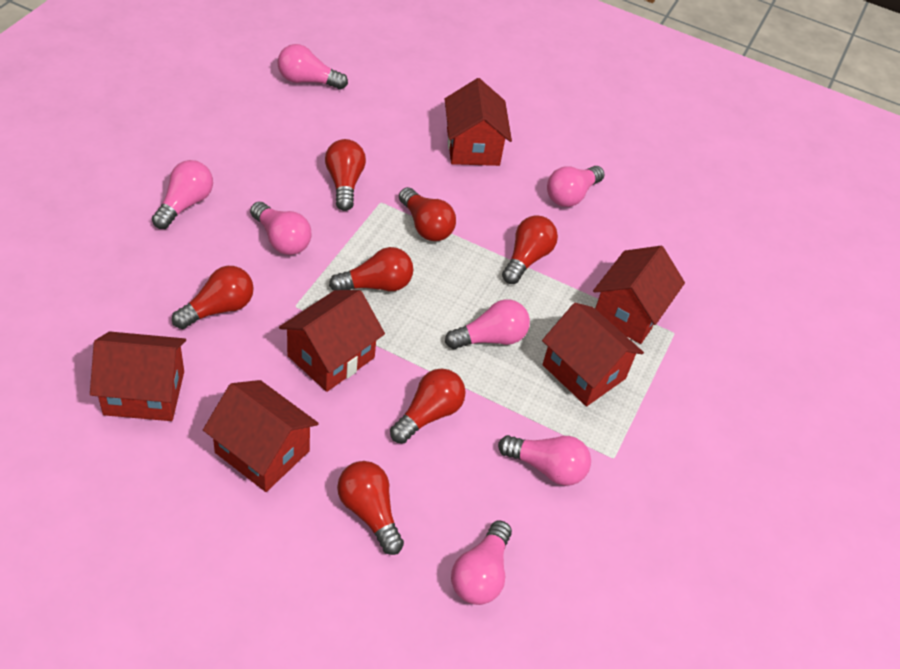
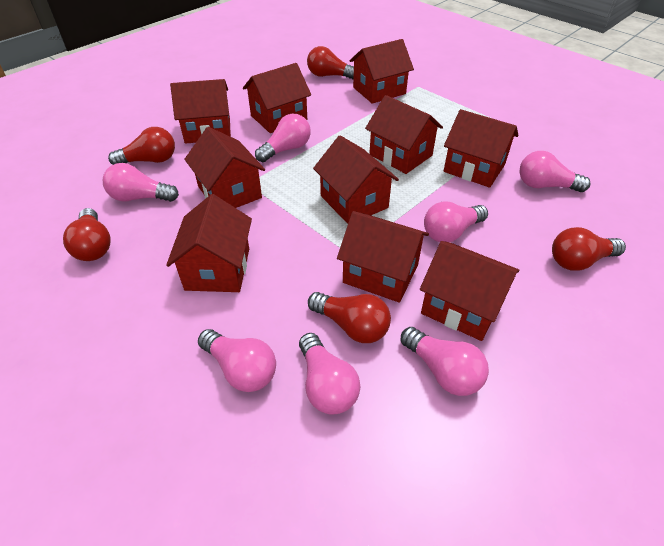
red house: 6 -> 10
red light bulb: 7 -> 5

